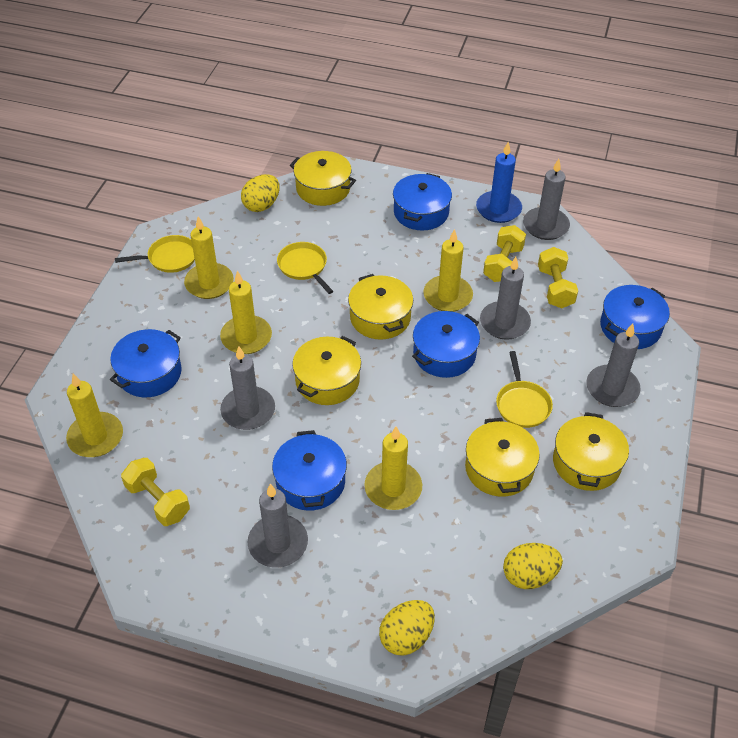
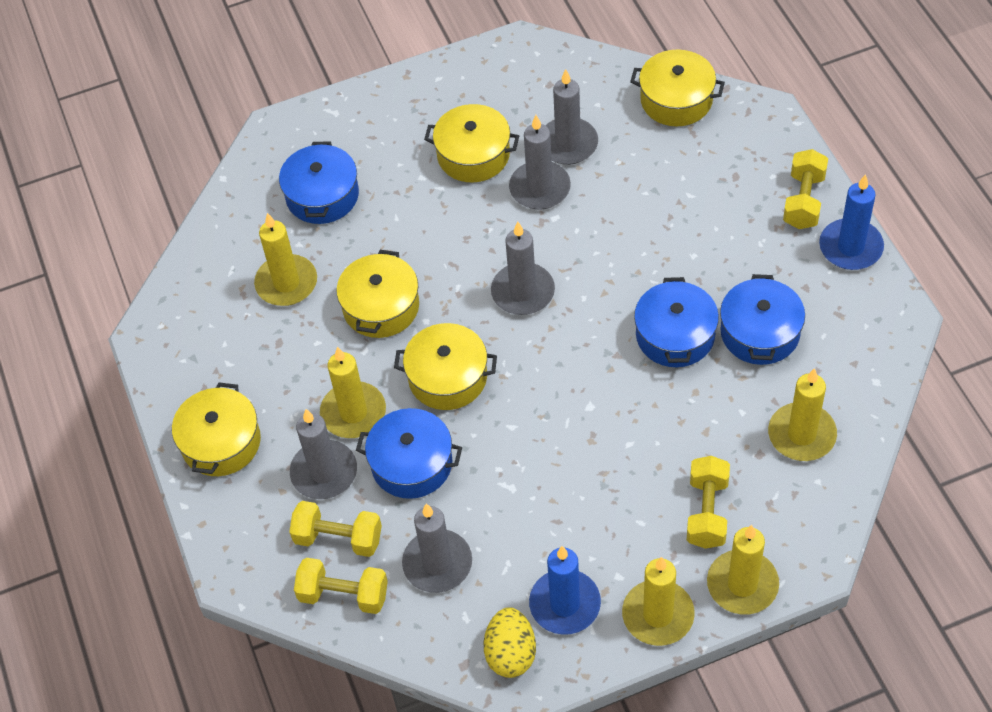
blue candle: 1 -> 2
blue pot: 5 -> 4
yellow dumbbell: 3 -> 4
yellow egg: 3 -> 1
yellow pan: 3 -> 0

